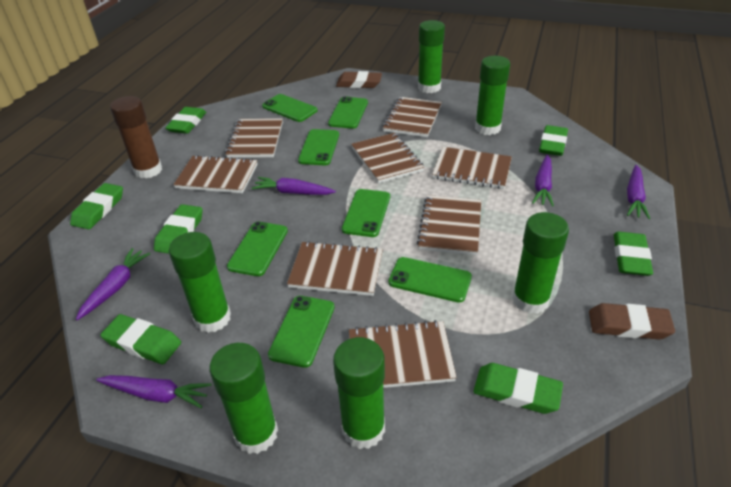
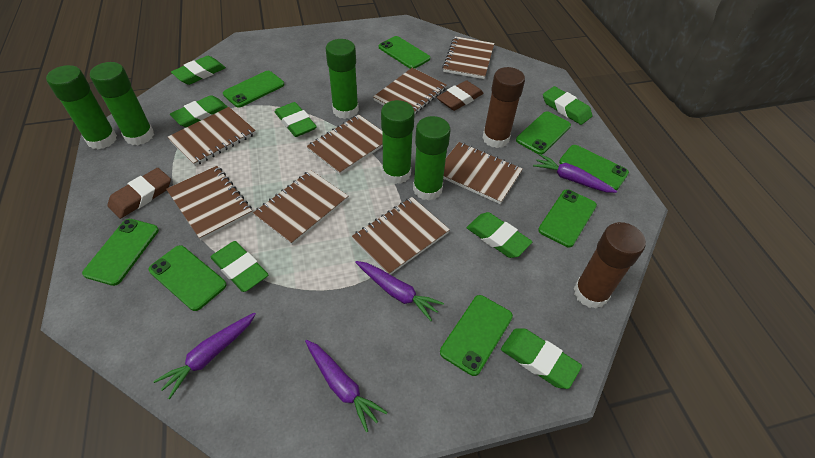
brown glue stick: 1 -> 2
green glue stick: 6 -> 5
green phone: 7 -> 8
purple carrot: 5 -> 4

